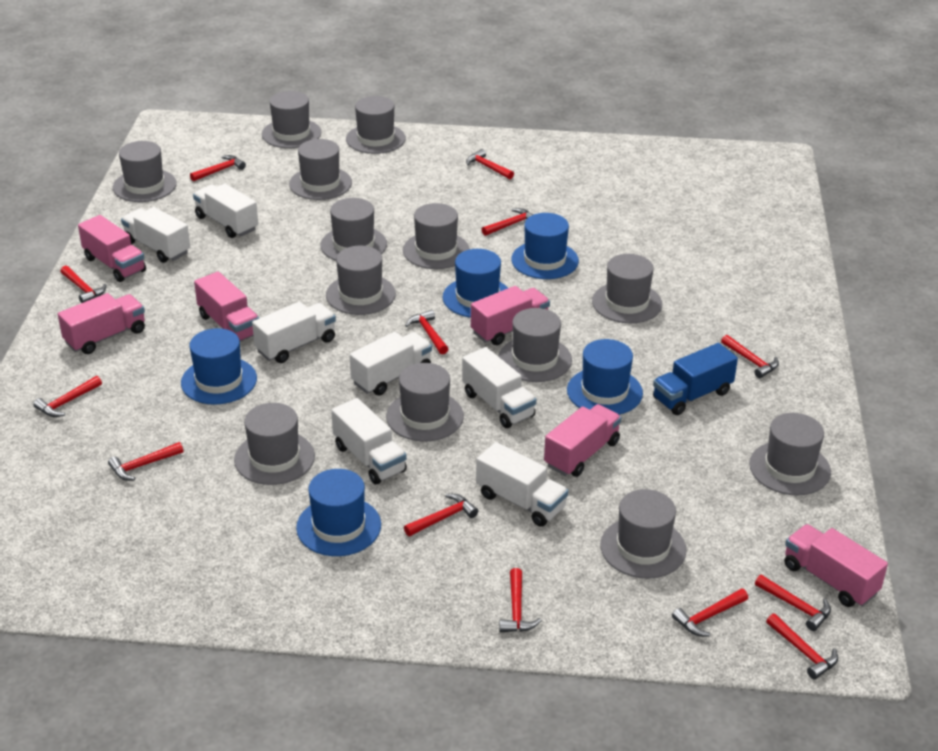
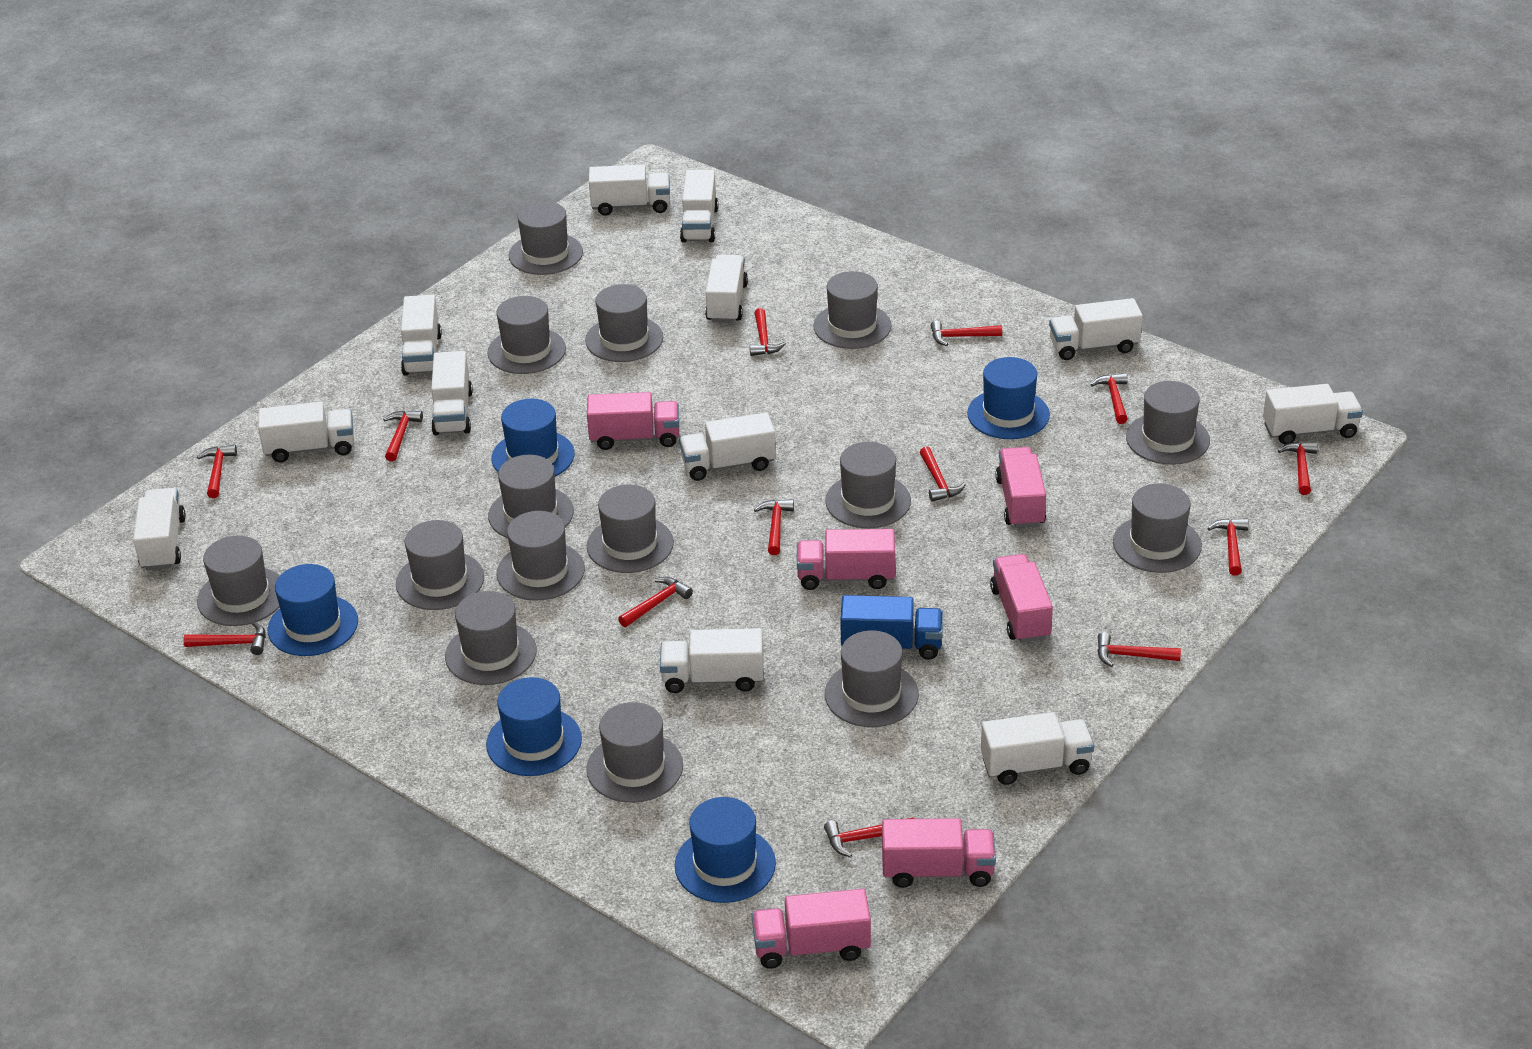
grey hat: 13 -> 15
white truck: 7 -> 12

